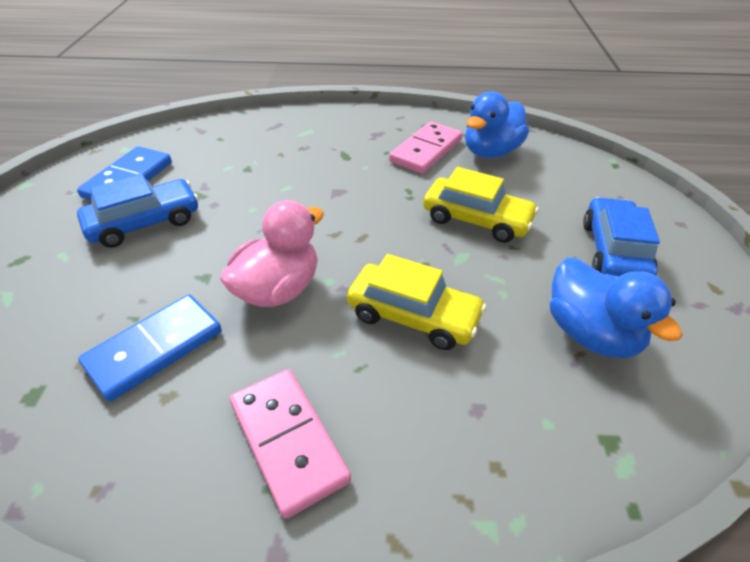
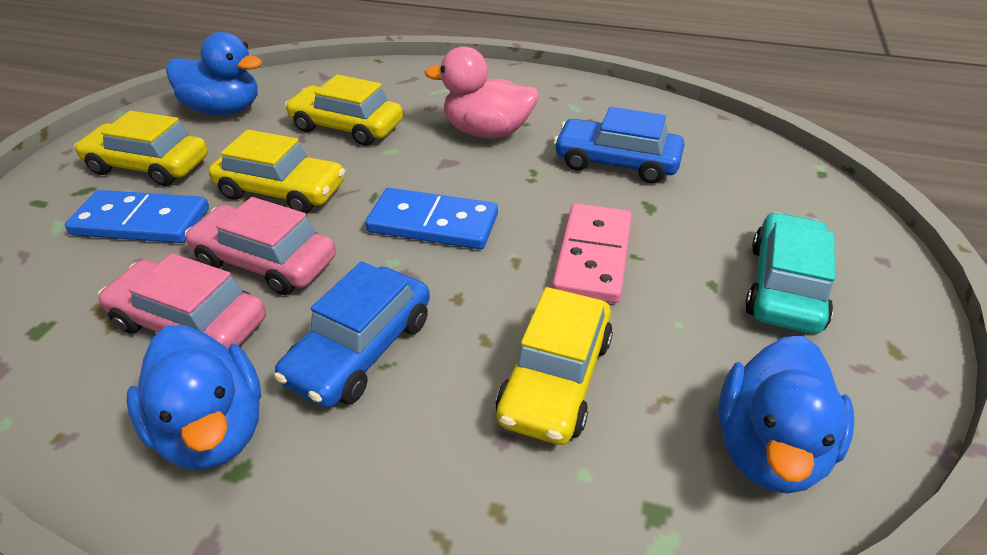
blue duck: 2 -> 3
pink car: 0 -> 2
pink domino: 2 -> 1
turquoise car: 0 -> 1
yellow car: 2 -> 4

